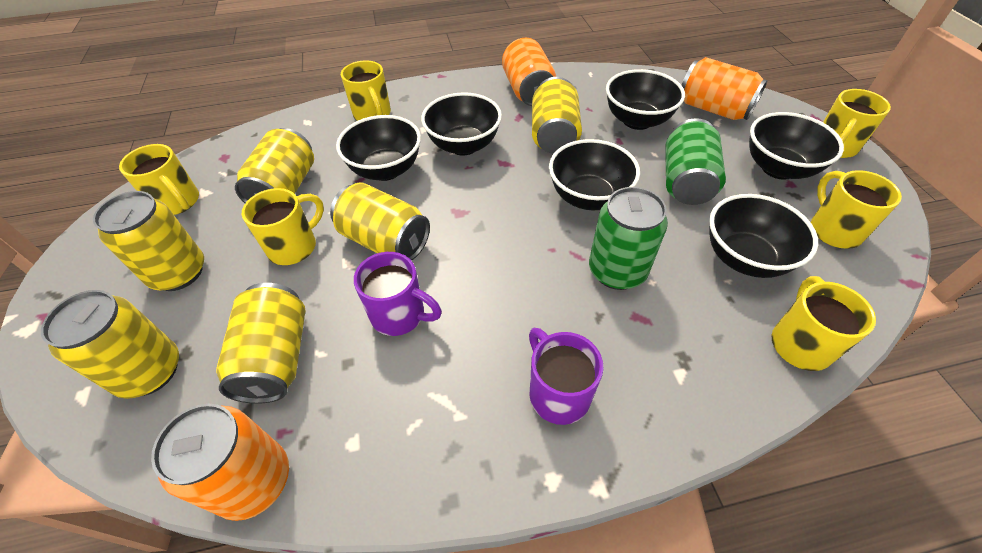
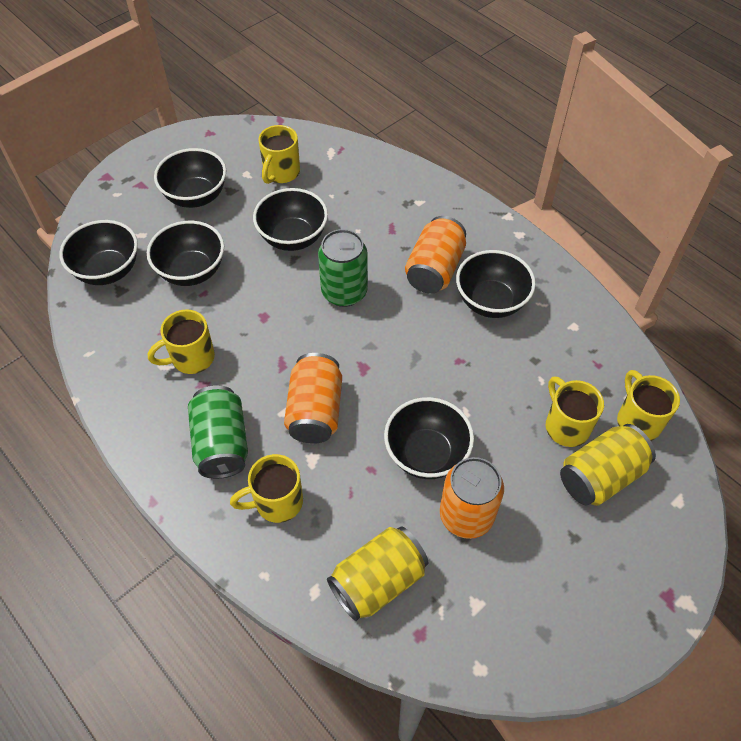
purple mug: 2 -> 0
yellow can: 6 -> 2
yellow mug: 6 -> 5

